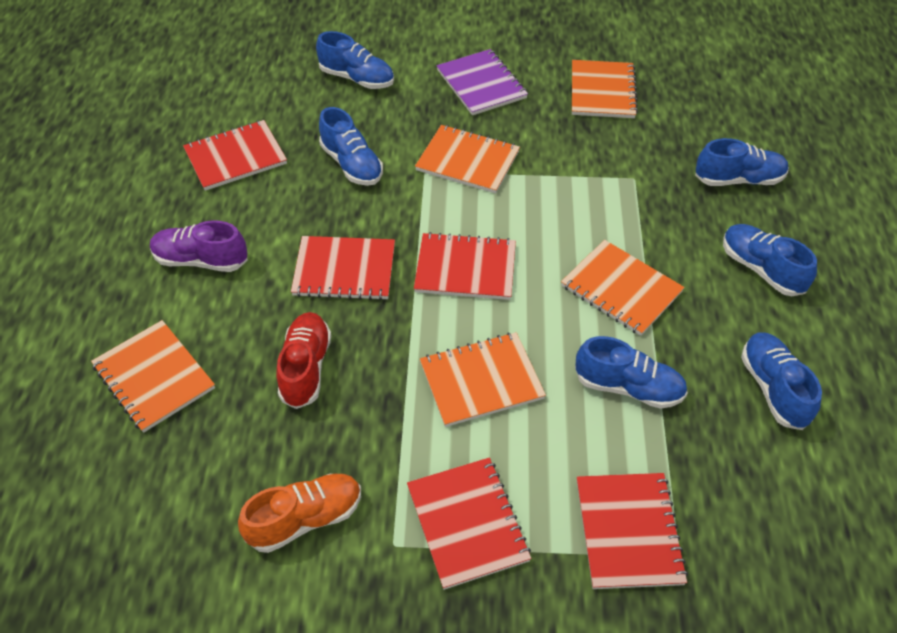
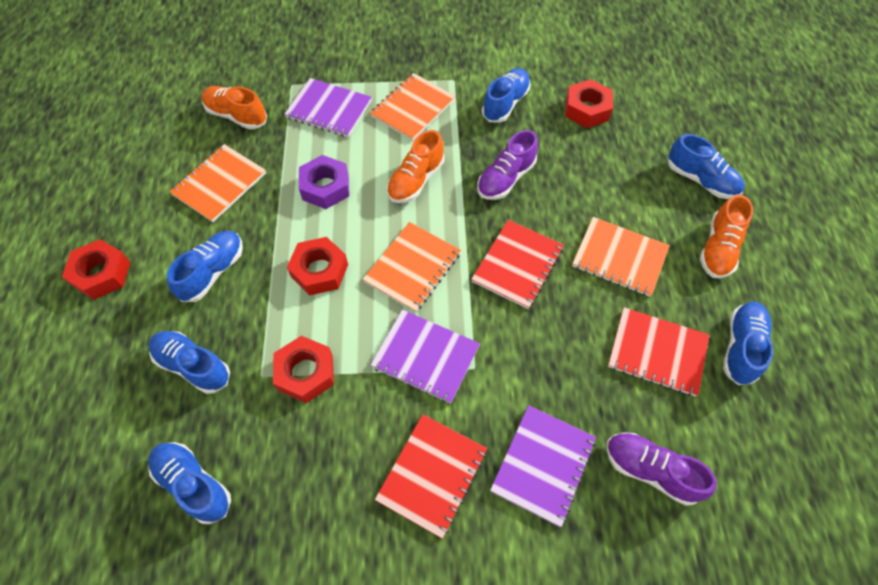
orange notebook: 5 -> 4
orange shoe: 1 -> 3
purple notebook: 1 -> 3
purple nut: 0 -> 1
purple shoe: 1 -> 2
red notebook: 5 -> 3
red nut: 0 -> 4
red shoe: 1 -> 0

